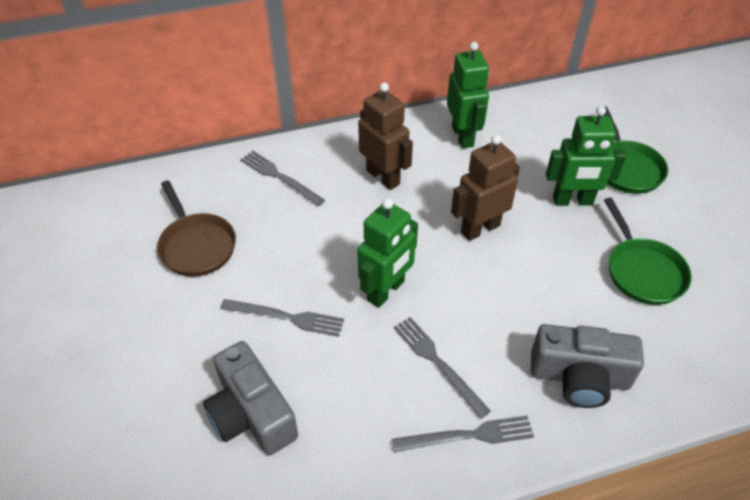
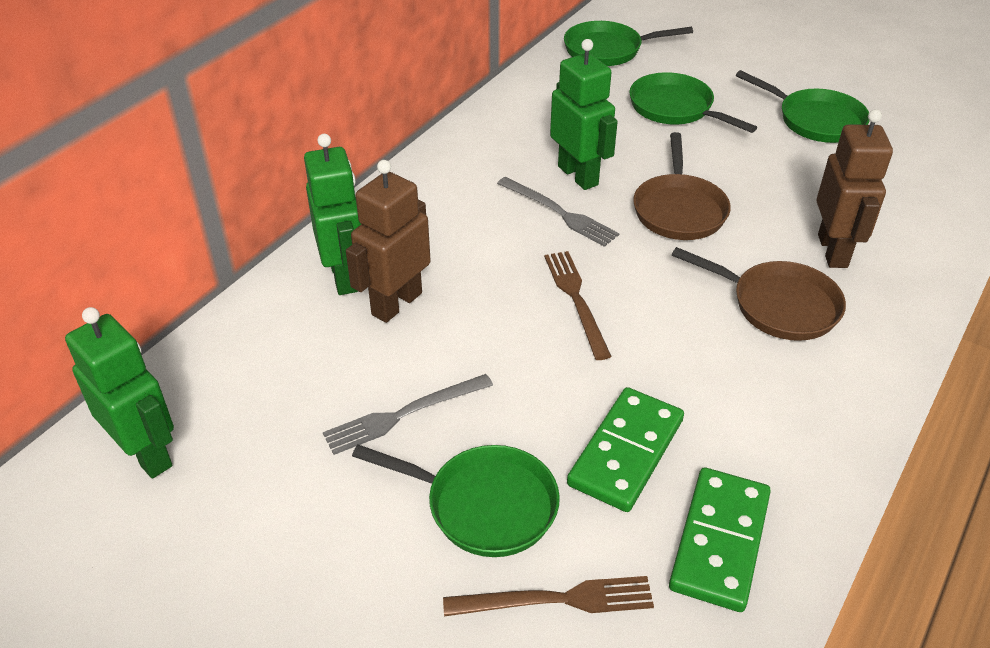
brown fork: 0 -> 2
brown pan: 1 -> 2
green domino: 0 -> 2
green pan: 2 -> 4
grey camera: 2 -> 0
grey fork: 4 -> 2

